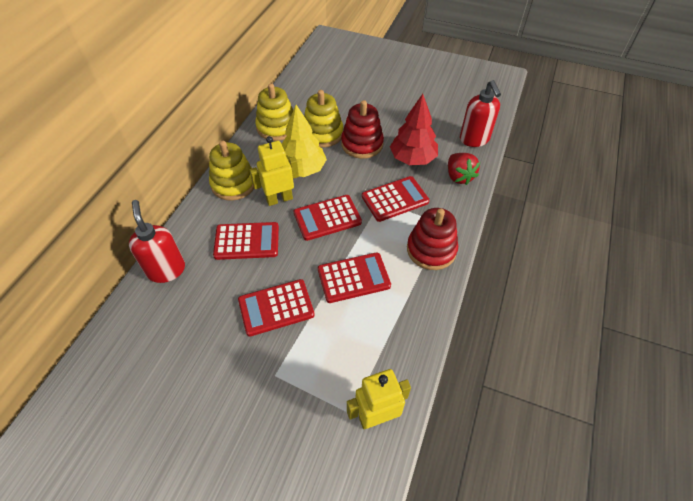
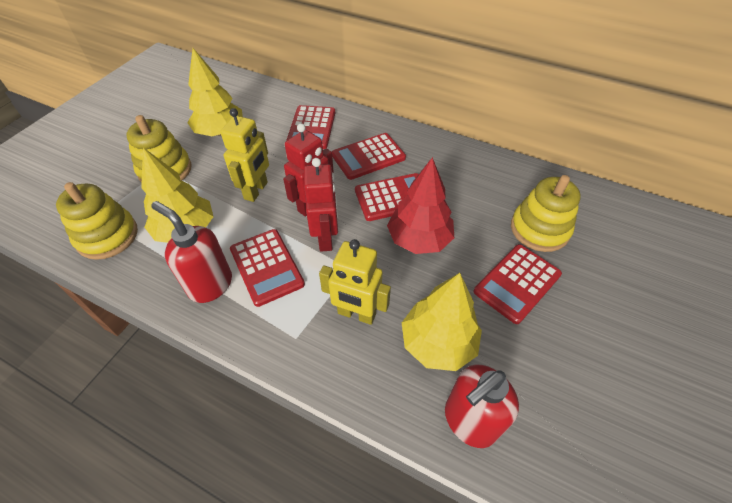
red robot: 0 -> 2
red stacking toy: 2 -> 0
red strawberry: 1 -> 0
yellow tree: 1 -> 3

